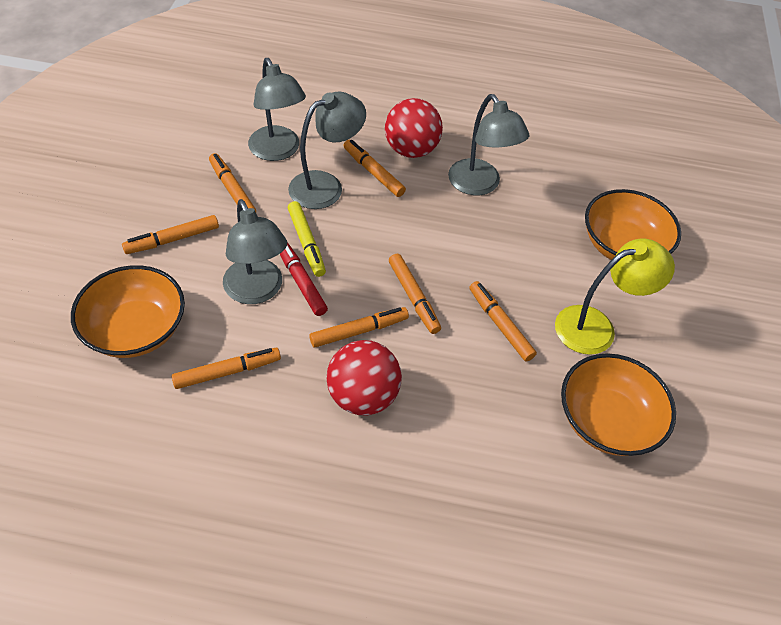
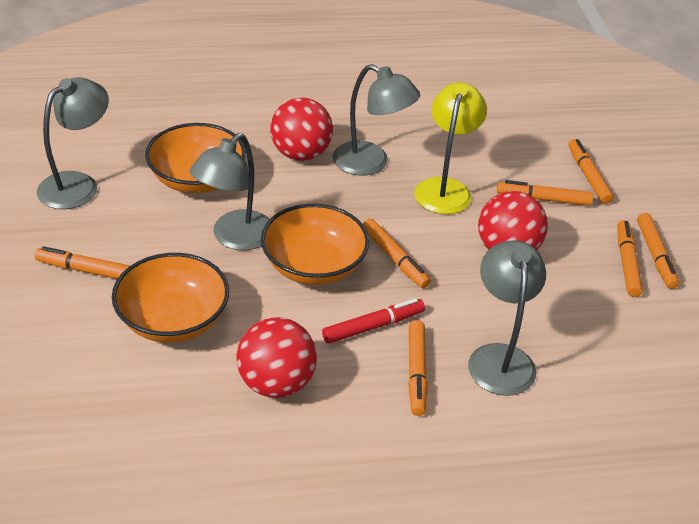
red ball: 2 -> 3
yellow marker: 1 -> 0

